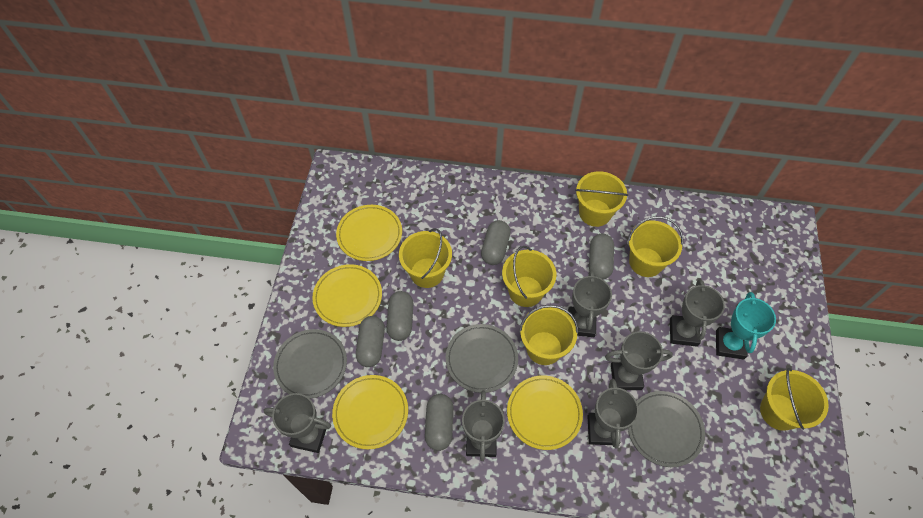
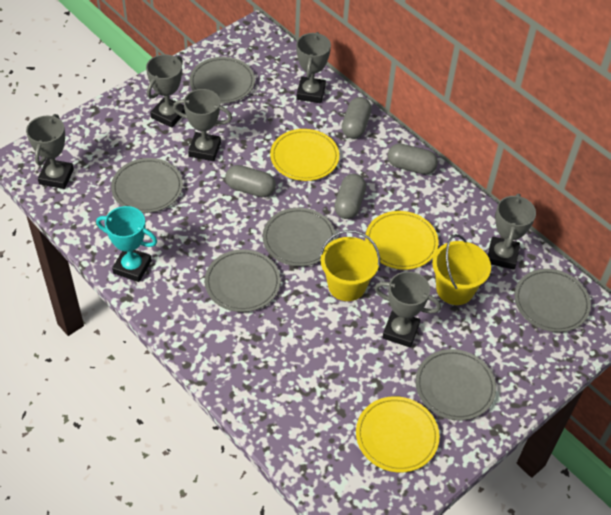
grey capsule: 5 -> 4
grey plate: 3 -> 6
yellow bucket: 6 -> 2
yellow plate: 4 -> 3

